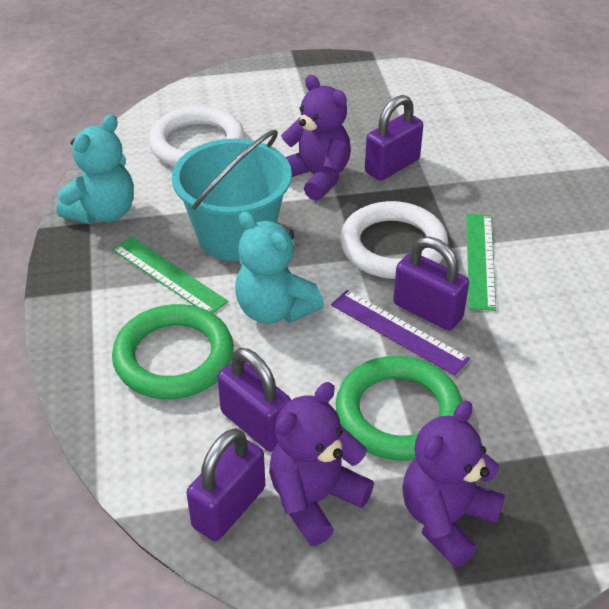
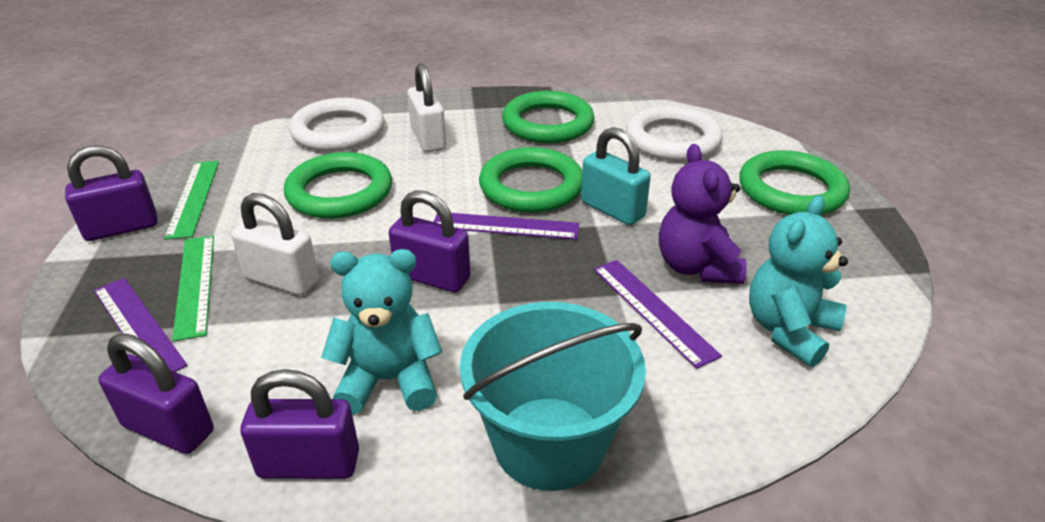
green ring: 2 -> 4
purple ruler: 1 -> 3
purple teddy bear: 3 -> 1
turquoise padlock: 0 -> 1
white padlock: 0 -> 2

